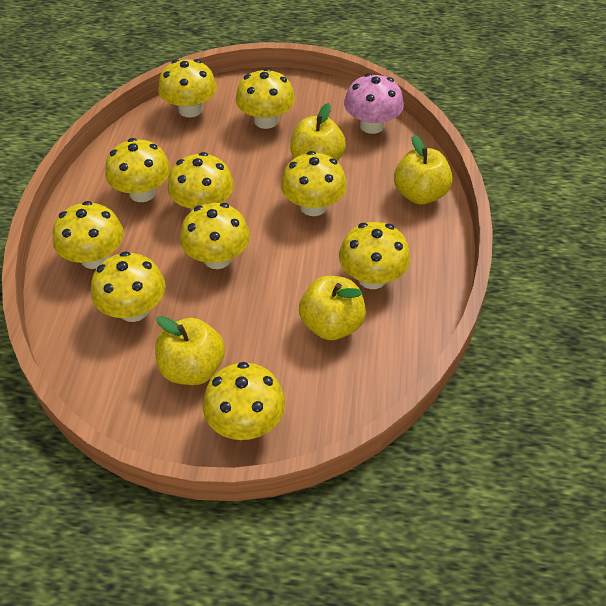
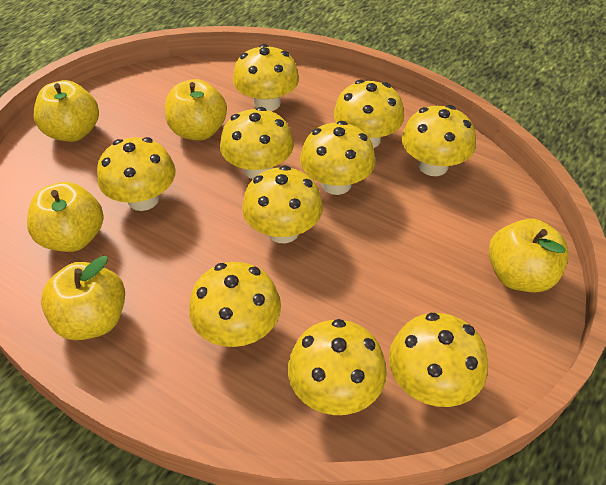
pink mushroom: 1 -> 0
yellow apple: 4 -> 5

